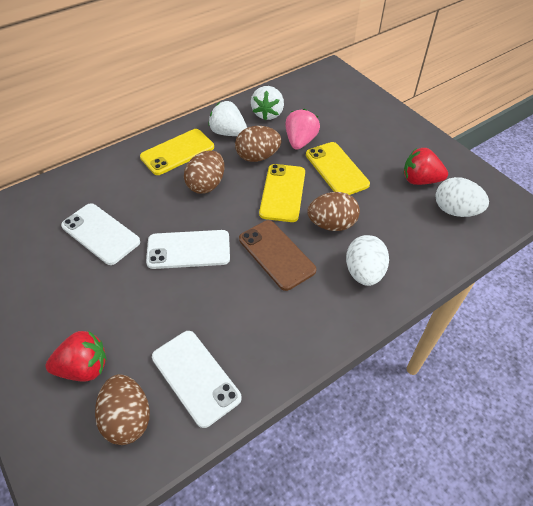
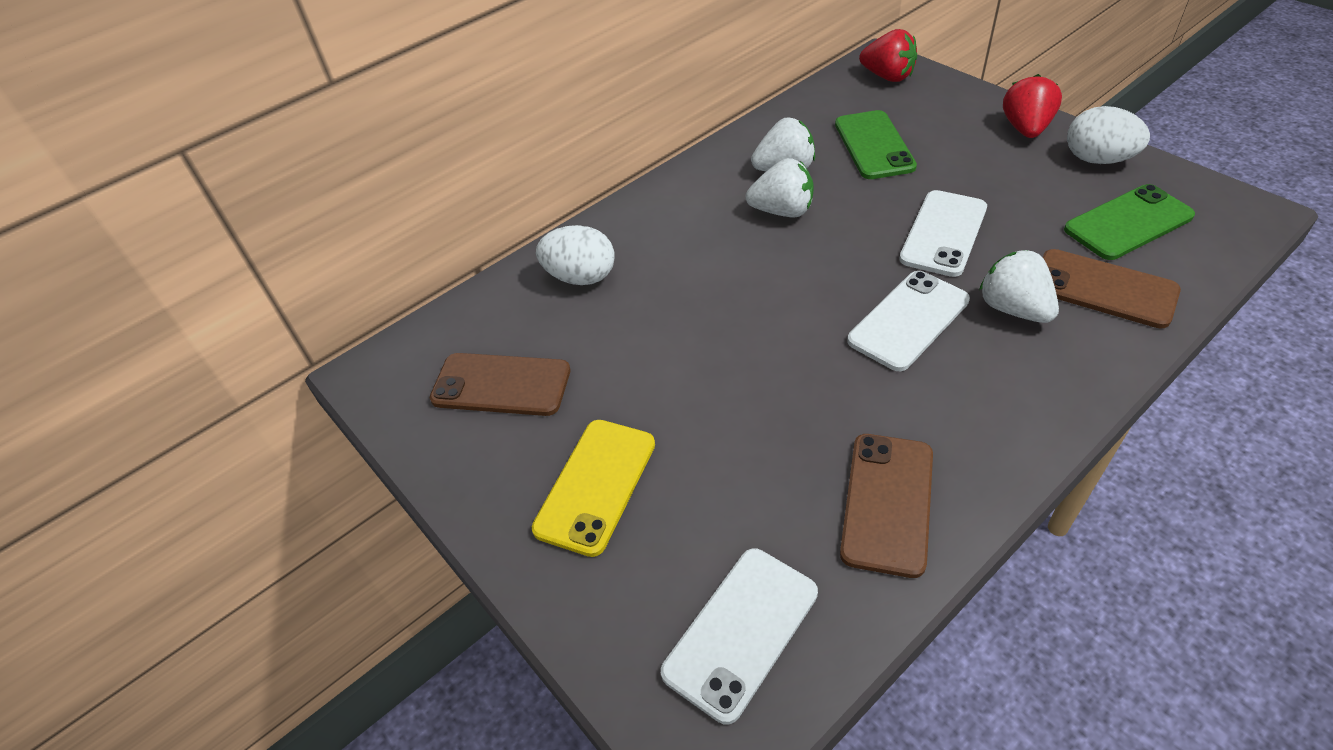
brown egg: 4 -> 0
brown phone: 1 -> 3
green phone: 0 -> 2
pink strawberry: 1 -> 0
white strawberry: 2 -> 3
yellow phone: 3 -> 1

